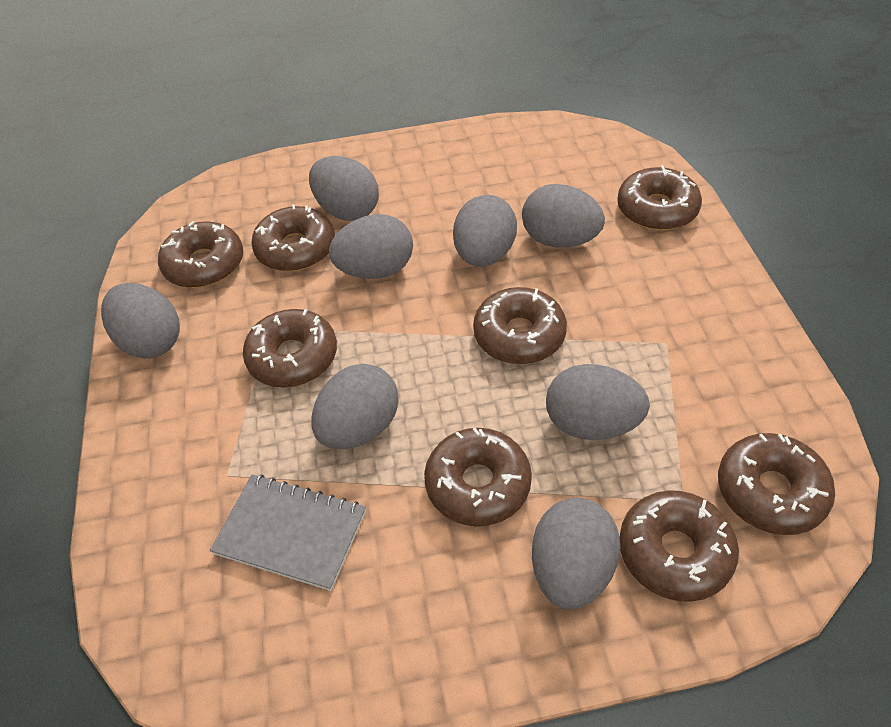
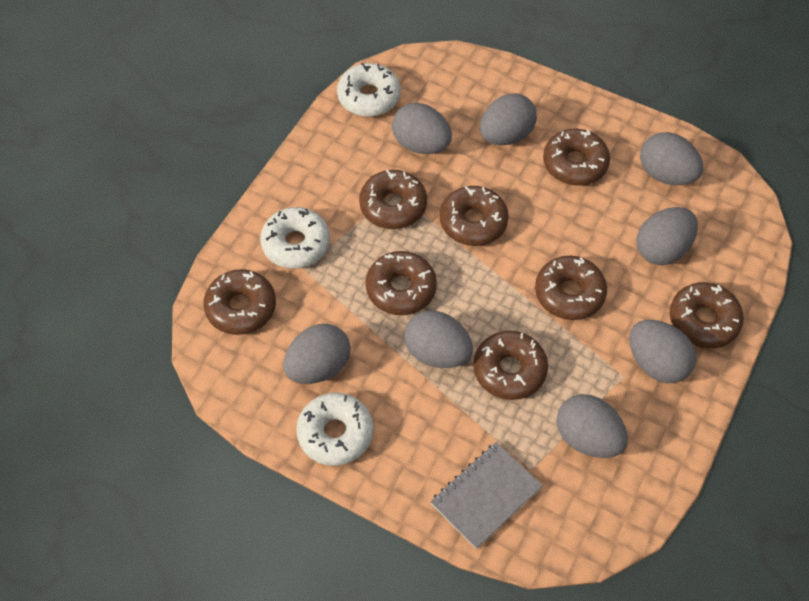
white donut: 0 -> 3

